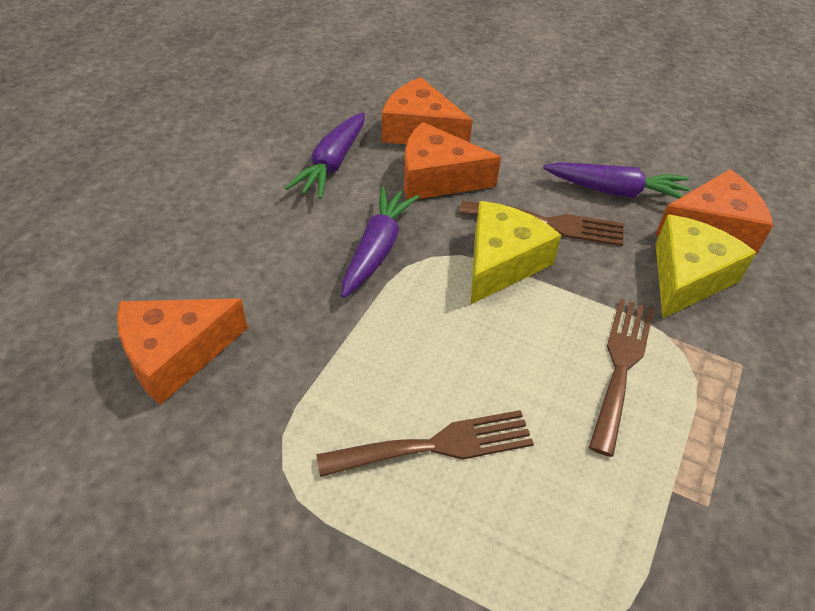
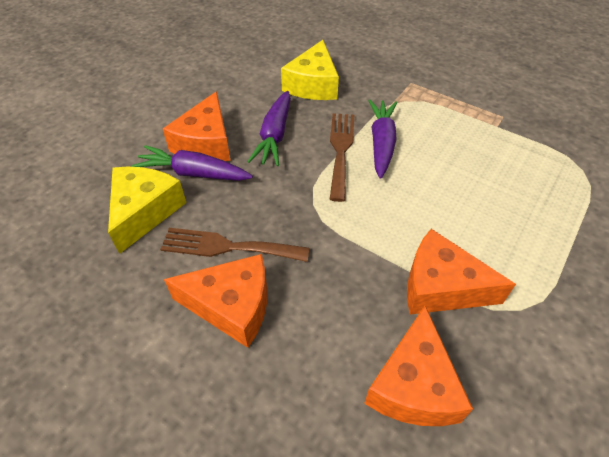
brown fork: 3 -> 2

